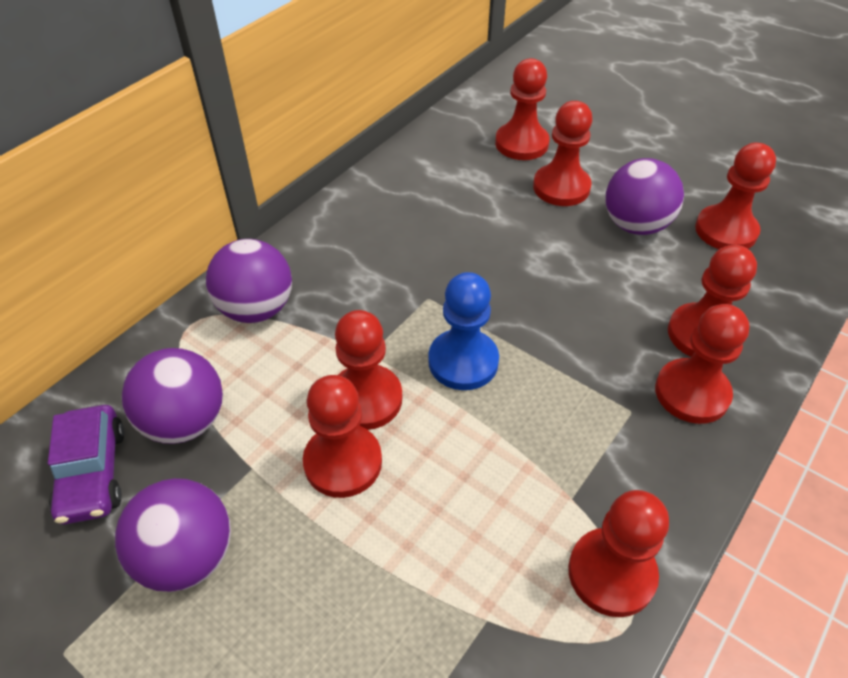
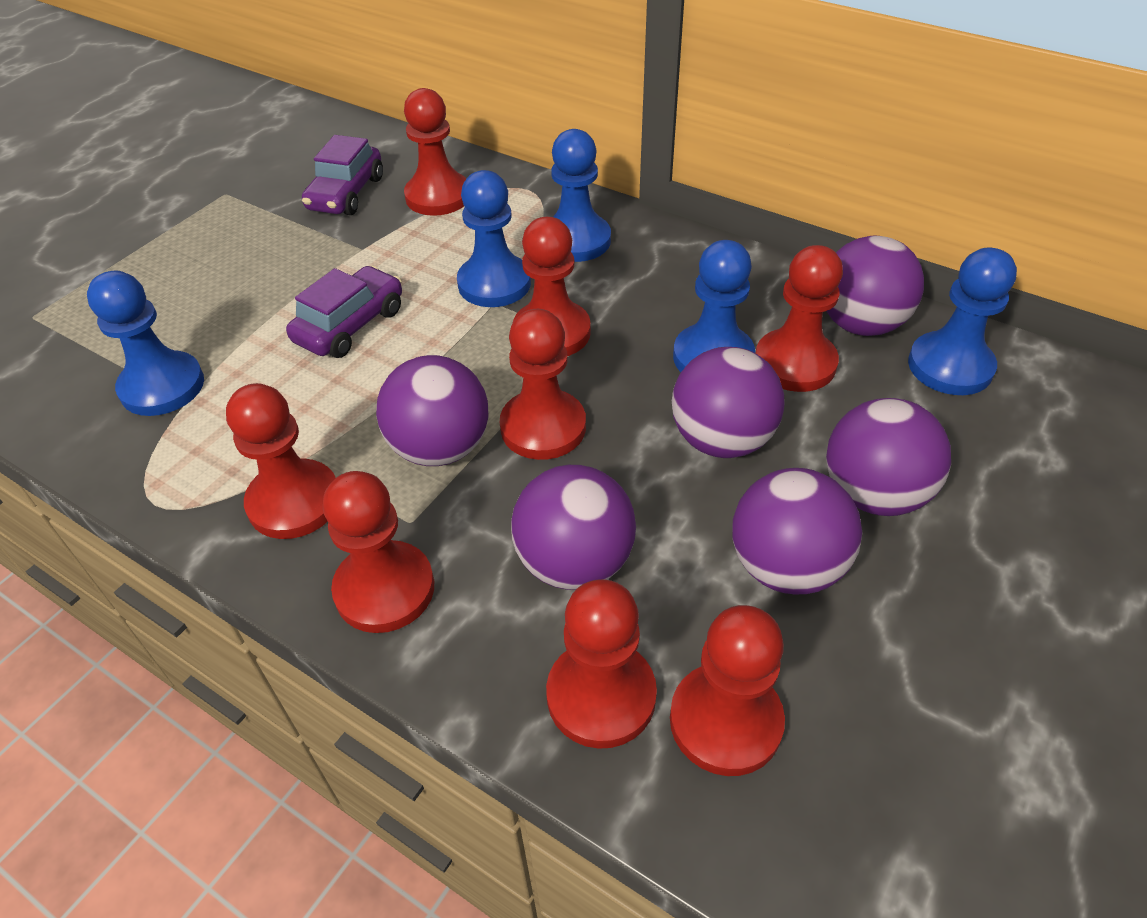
blue pawn: 1 -> 5
purple ball: 4 -> 6
purple car: 1 -> 2

